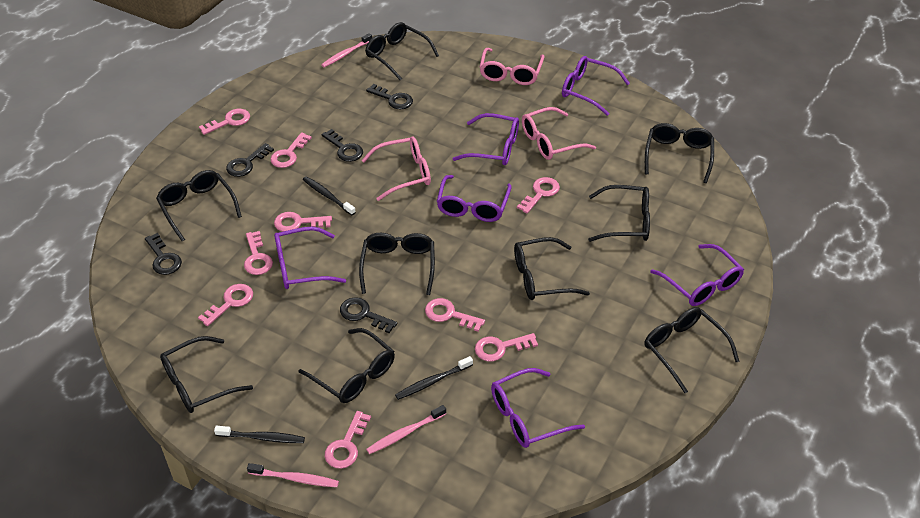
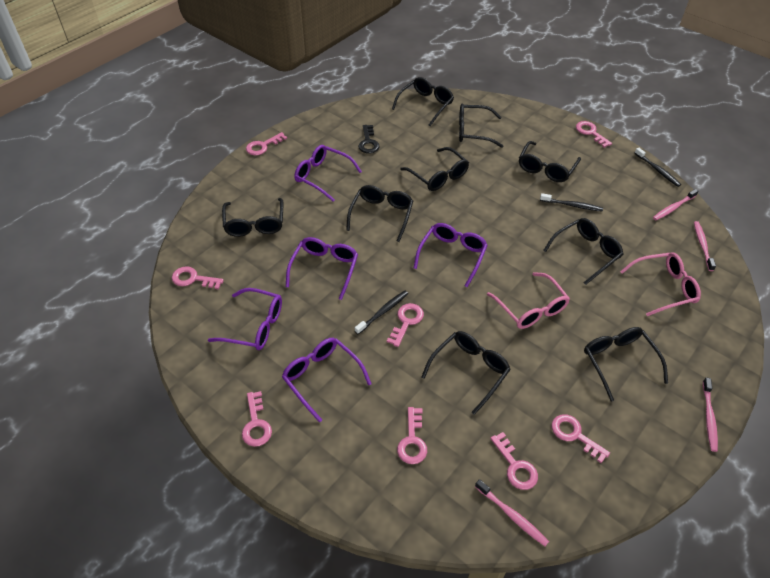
black key: 5 -> 1
pink glasses: 3 -> 2
pink key: 9 -> 8
pink toothbrush: 3 -> 4
purple glasses: 6 -> 5

